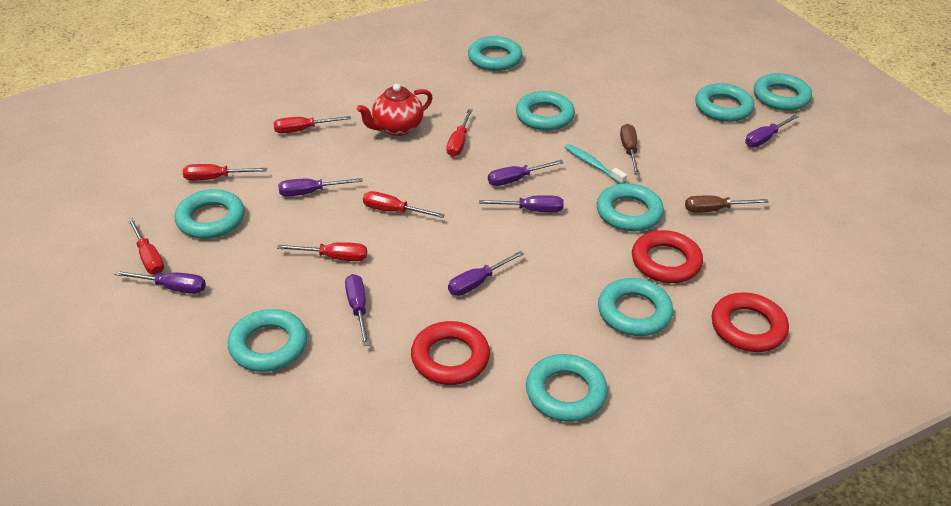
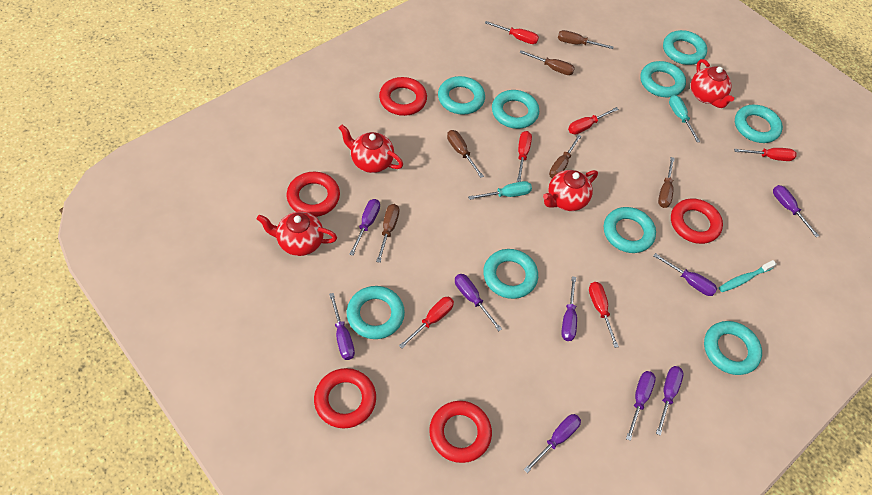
brown screwdriver: 2 -> 6
purple screwdriver: 7 -> 9
red ring: 3 -> 5
red teapot: 1 -> 4
turquoise screwdriver: 0 -> 2

